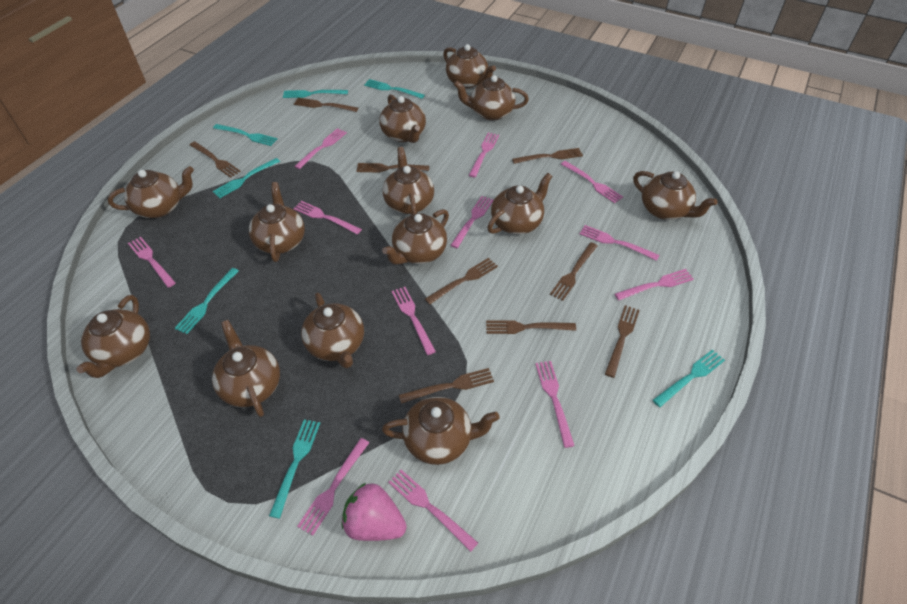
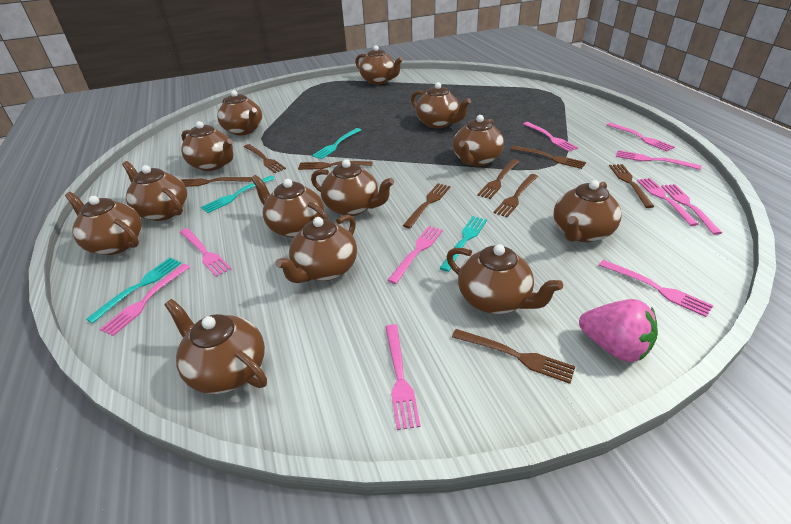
pink fork: 12 -> 10
turquoise fork: 7 -> 4

